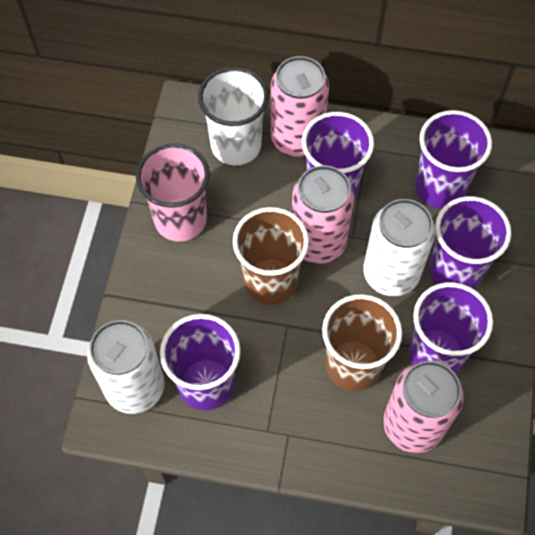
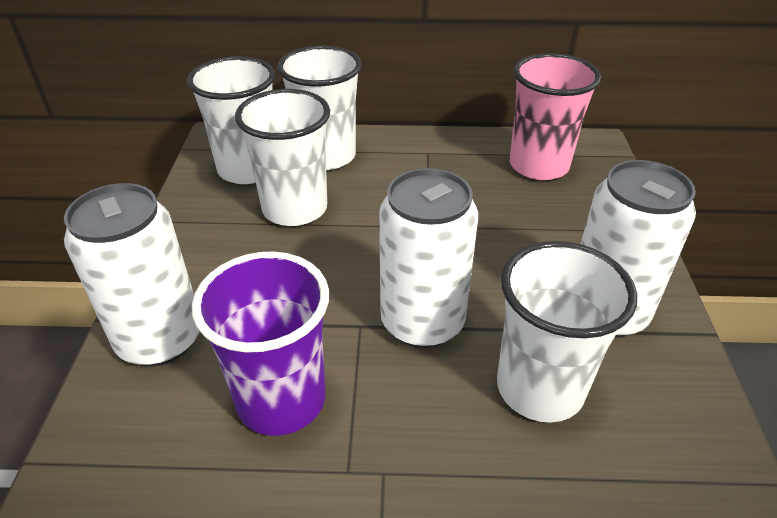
brown cup: 2 -> 0
pink can: 3 -> 0
purple cup: 5 -> 1
white can: 2 -> 3
white cup: 1 -> 4

